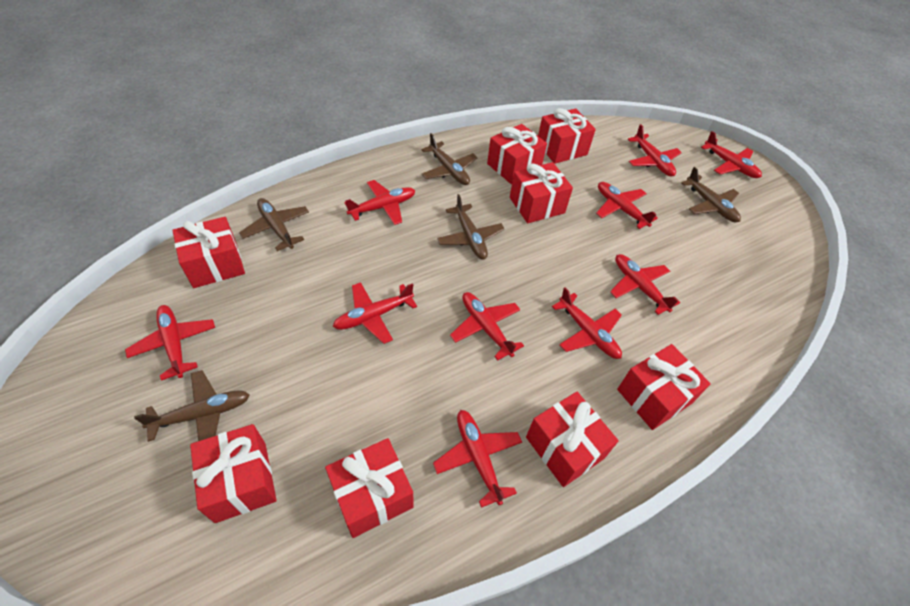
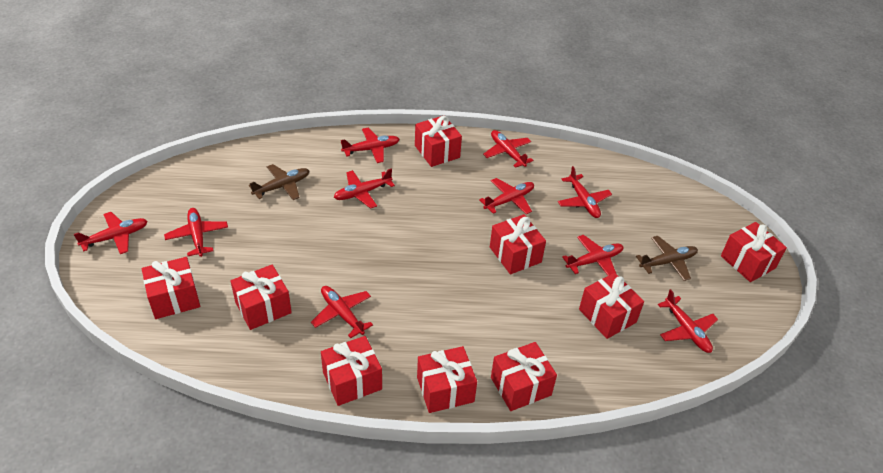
brown plane: 5 -> 2
red gift: 8 -> 9

